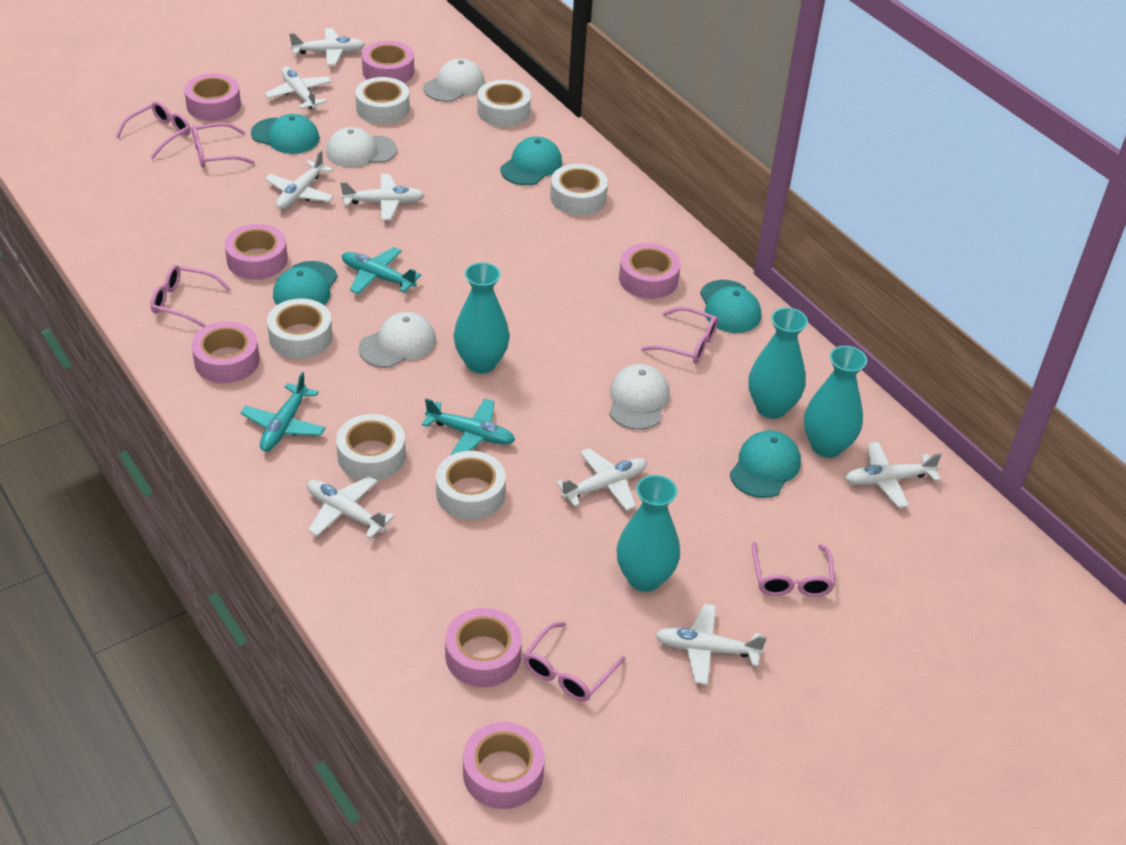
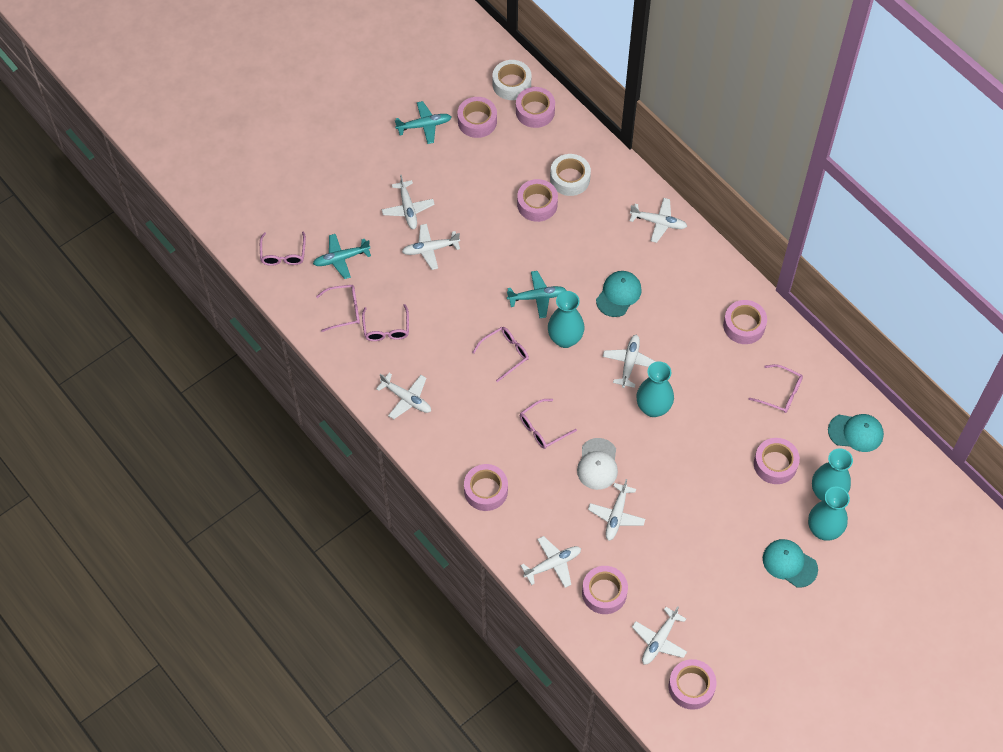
pink tape: 7 -> 8
turquoise cap: 5 -> 3
white cap: 4 -> 1
white tape: 6 -> 2

